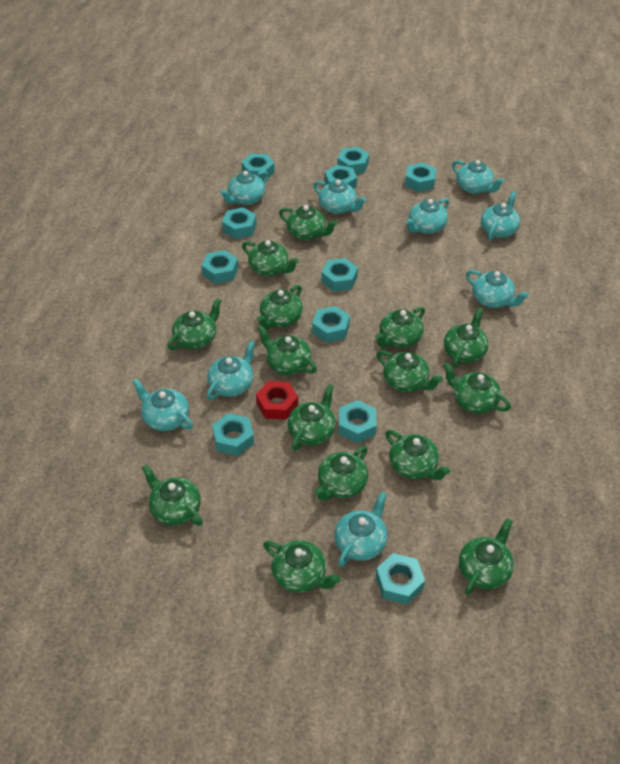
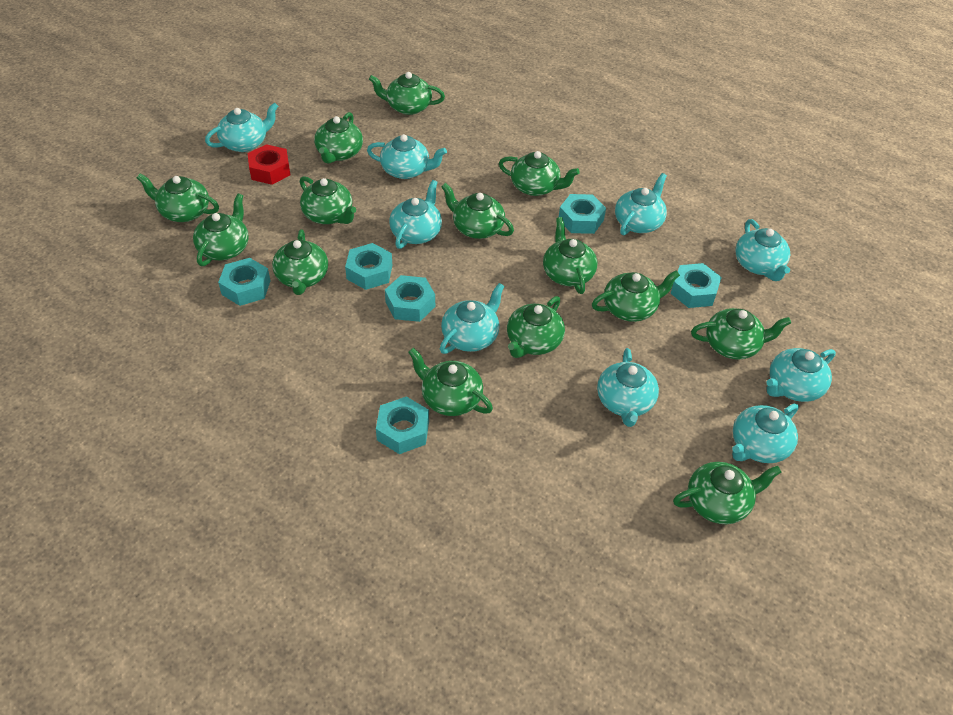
green teapot: 15 -> 14
turquoise nut: 11 -> 6

